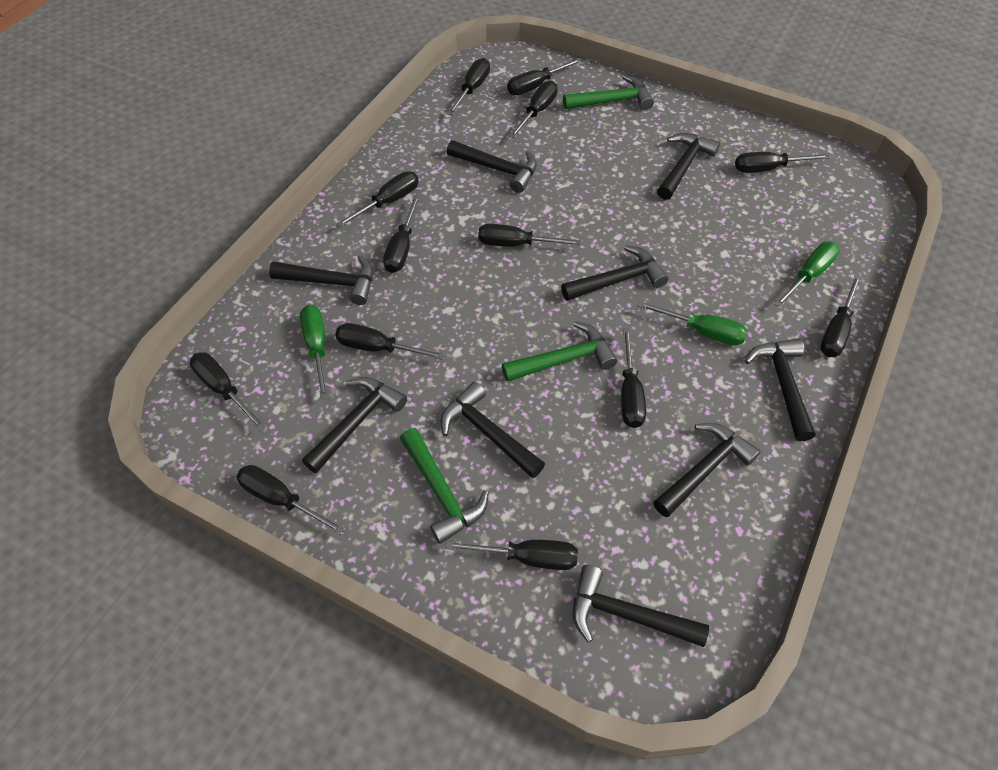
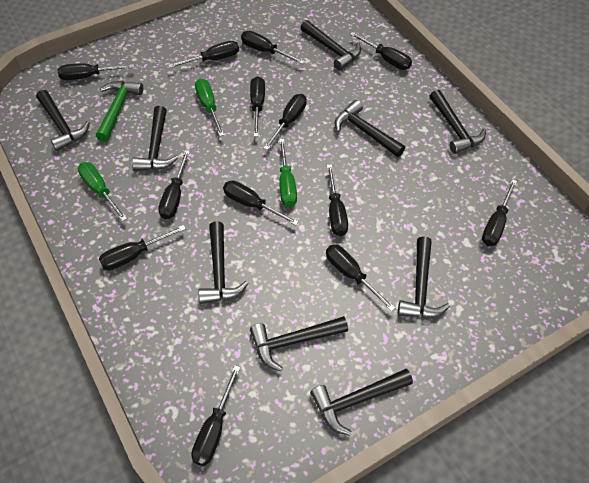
green hammer: 3 -> 1

